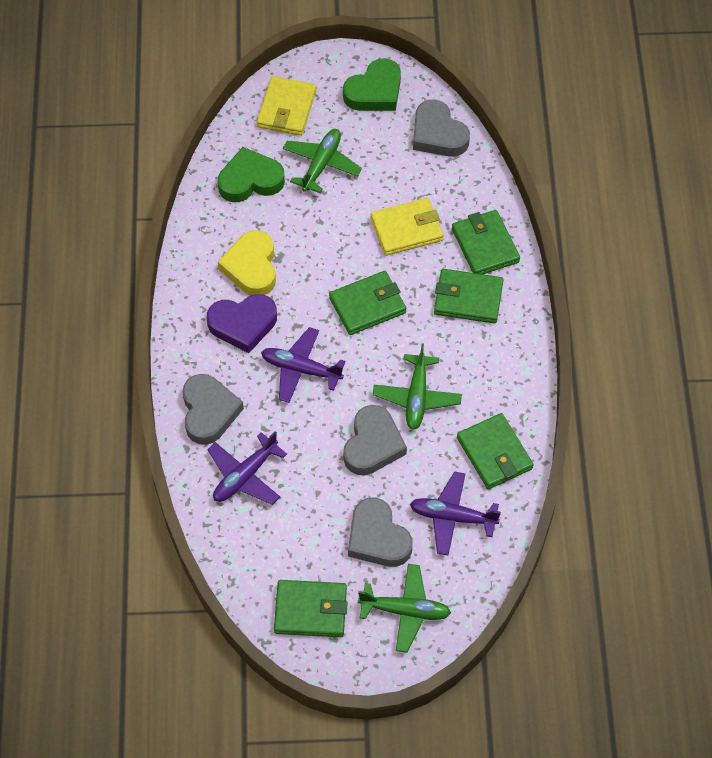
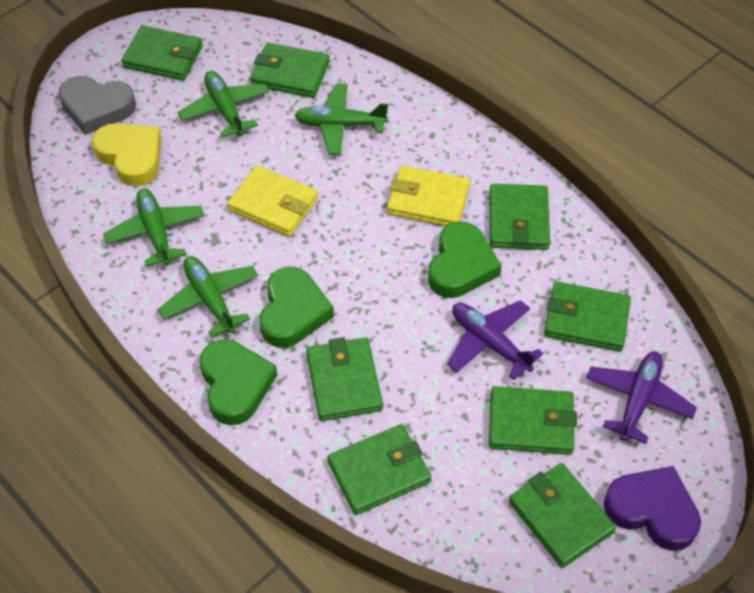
green heart: 2 -> 3
green plane: 3 -> 4
green wallet: 5 -> 8
grey heart: 4 -> 1
purple plane: 3 -> 2

